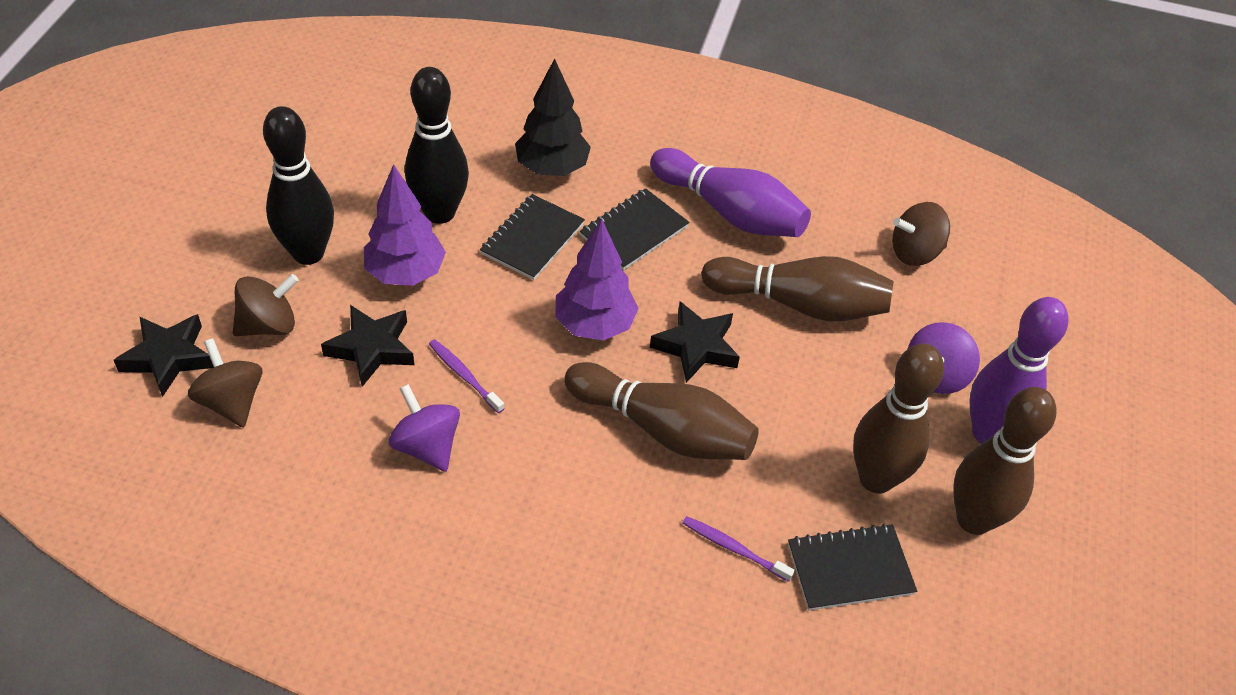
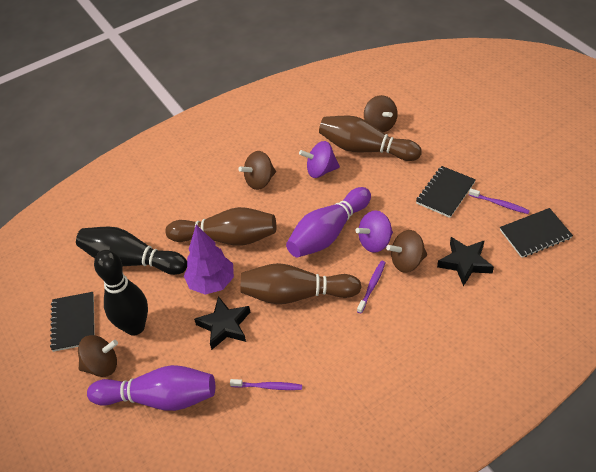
black star: 3 -> 2
black tree: 1 -> 0
brown bowling pin: 4 -> 3
brown spinning top: 3 -> 4
purple toothbrush: 2 -> 3
purple tree: 2 -> 1

